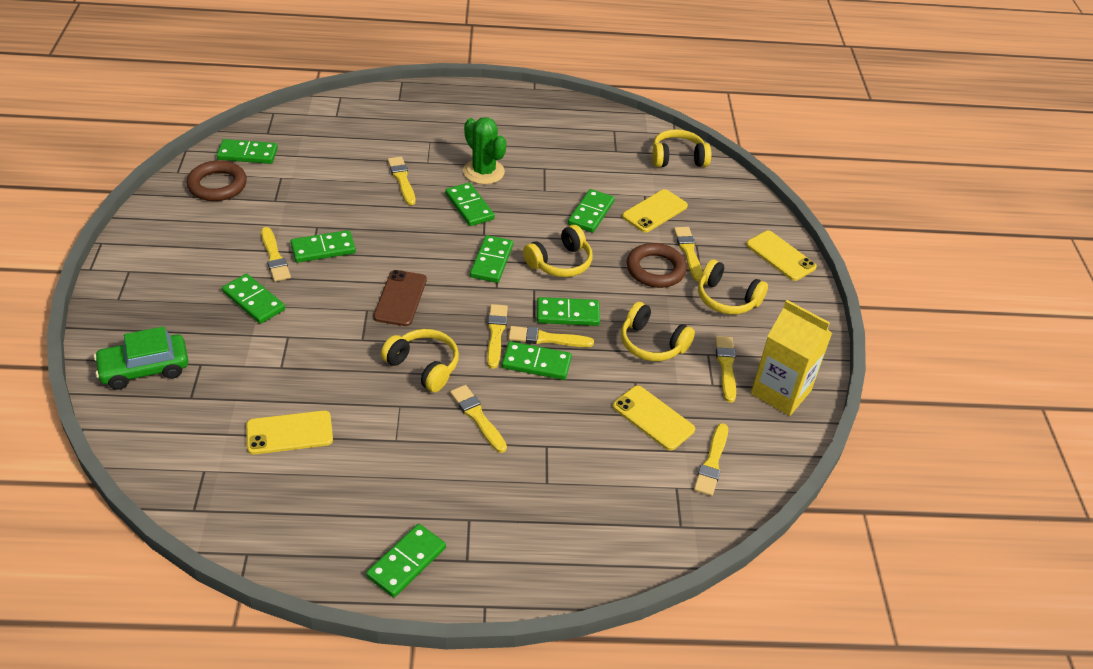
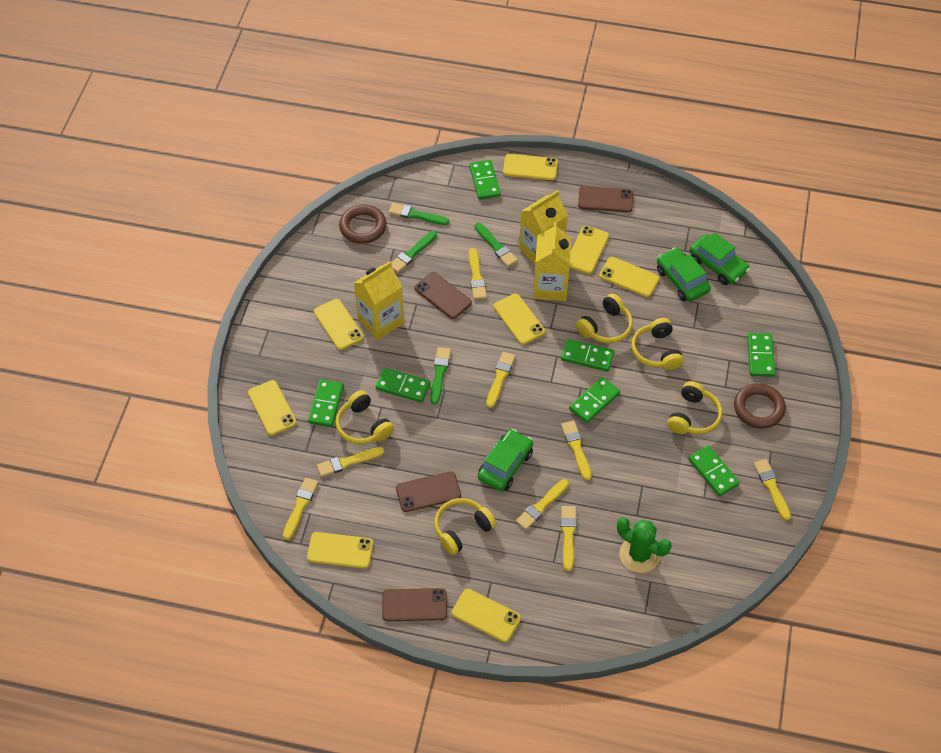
brown phone: 1 -> 4
green brush: 0 -> 4
green car: 1 -> 3
green domino: 9 -> 7
yellow carton: 1 -> 3
yellow phone: 4 -> 8

